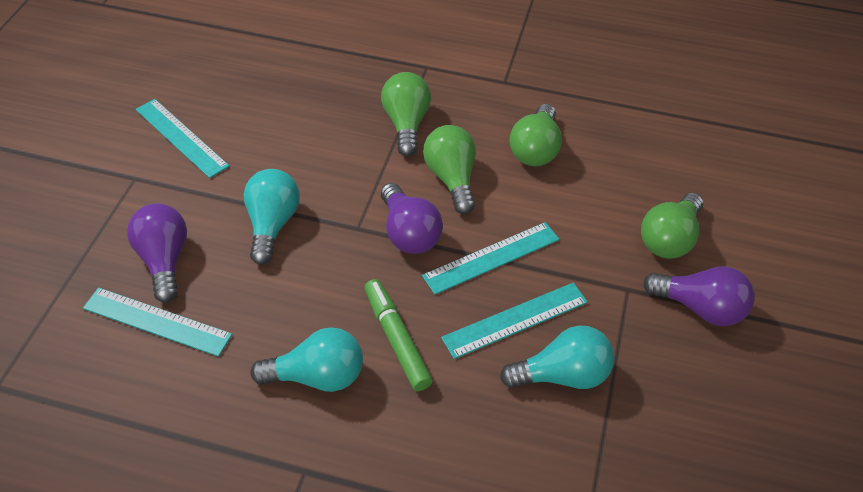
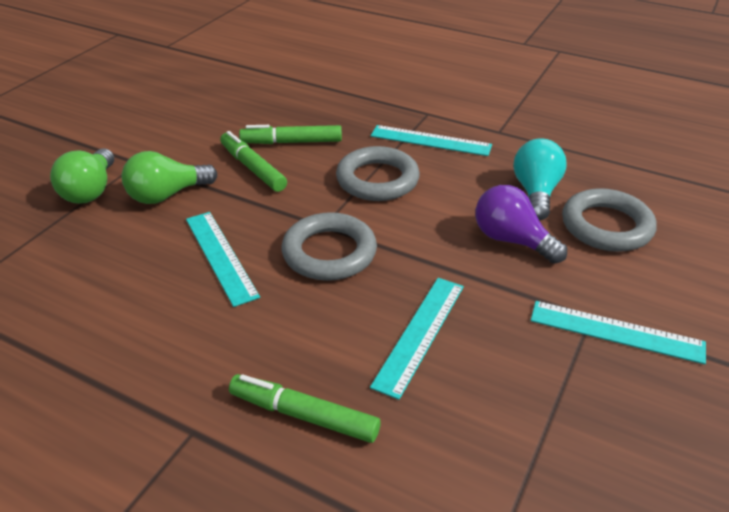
green light bulb: 4 -> 2
green marker: 1 -> 3
grey ring: 0 -> 3
purple light bulb: 3 -> 1
turquoise light bulb: 3 -> 1

